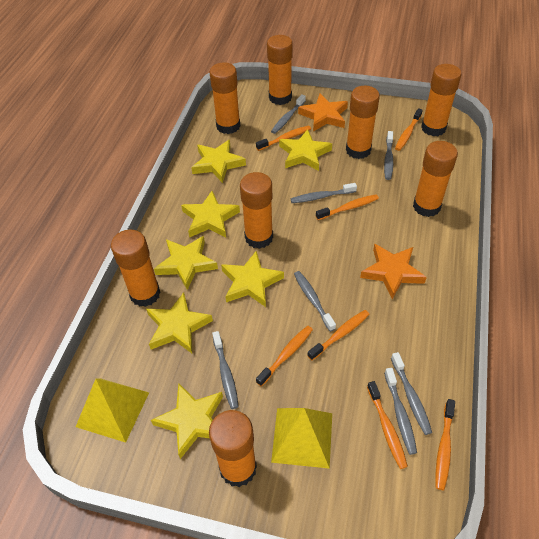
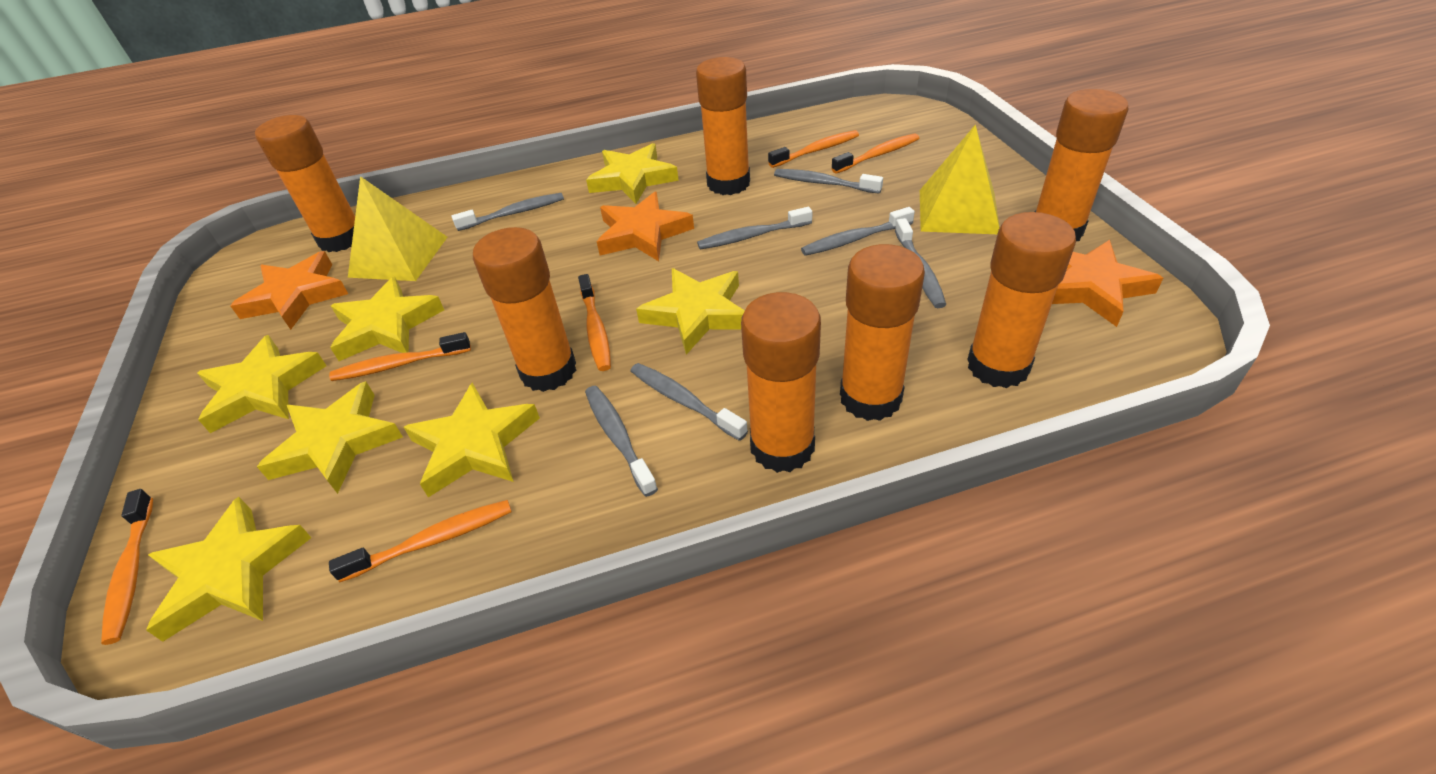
orange glue stick: 8 -> 7
orange star: 2 -> 3
orange toothbrush: 7 -> 6

